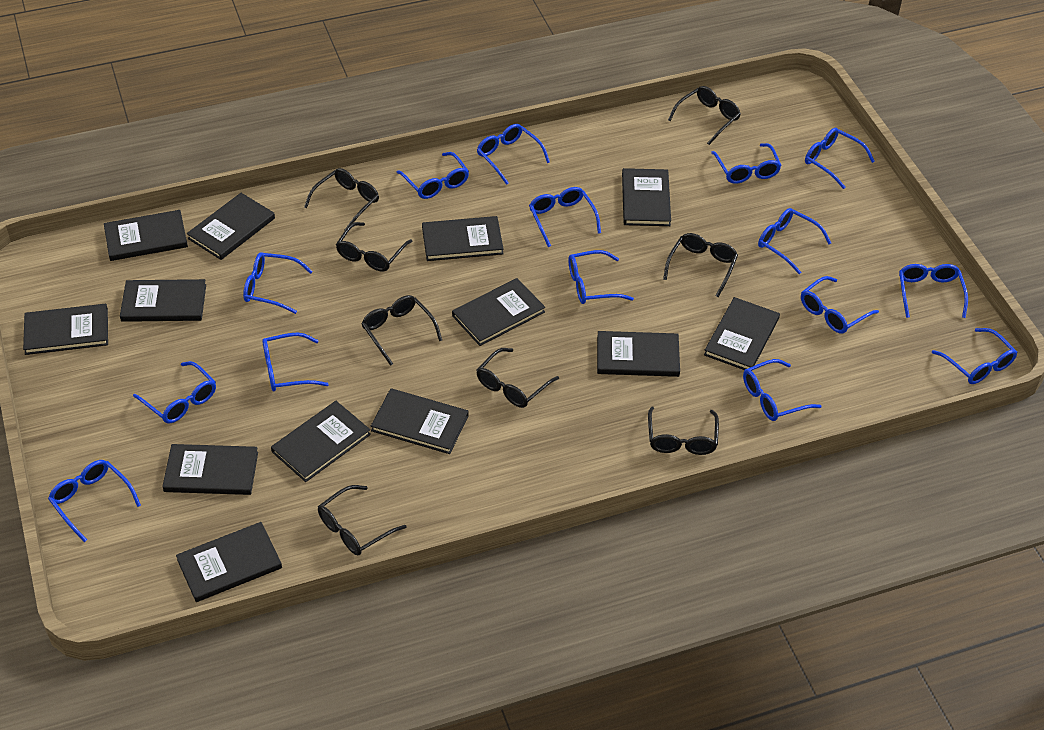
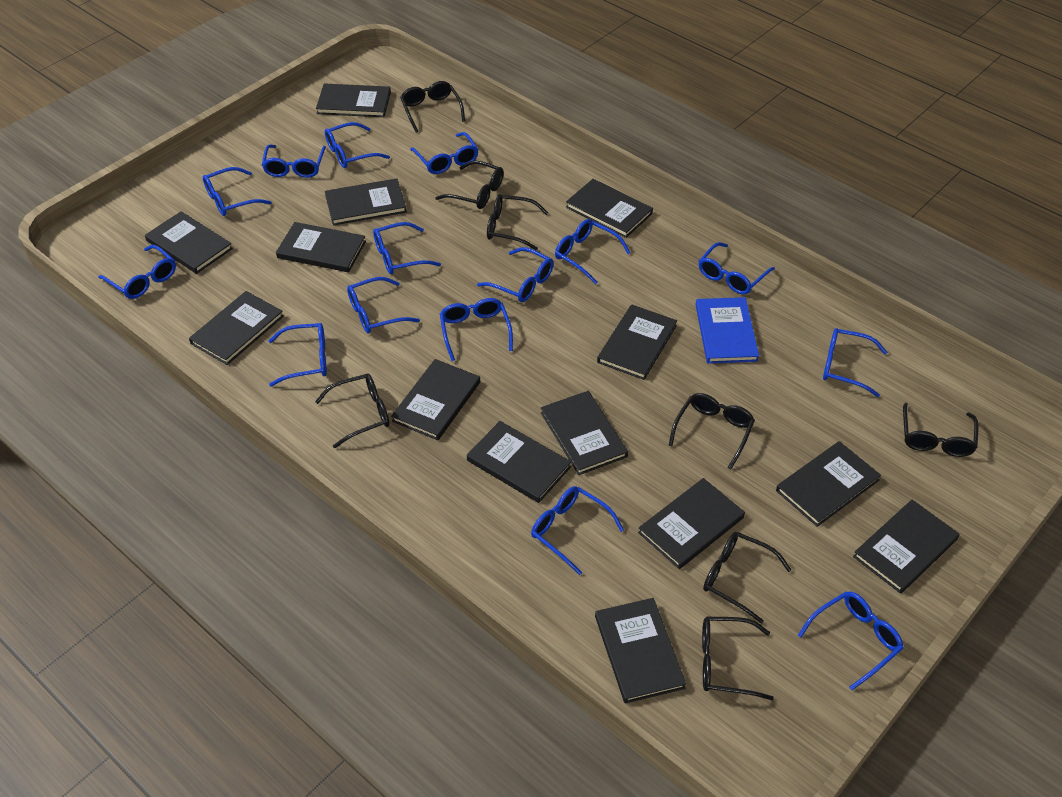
black book: 13 -> 14
blue book: 0 -> 1

